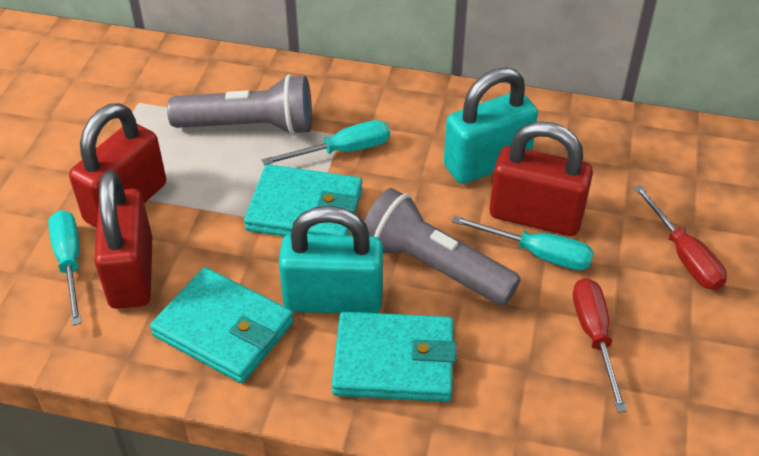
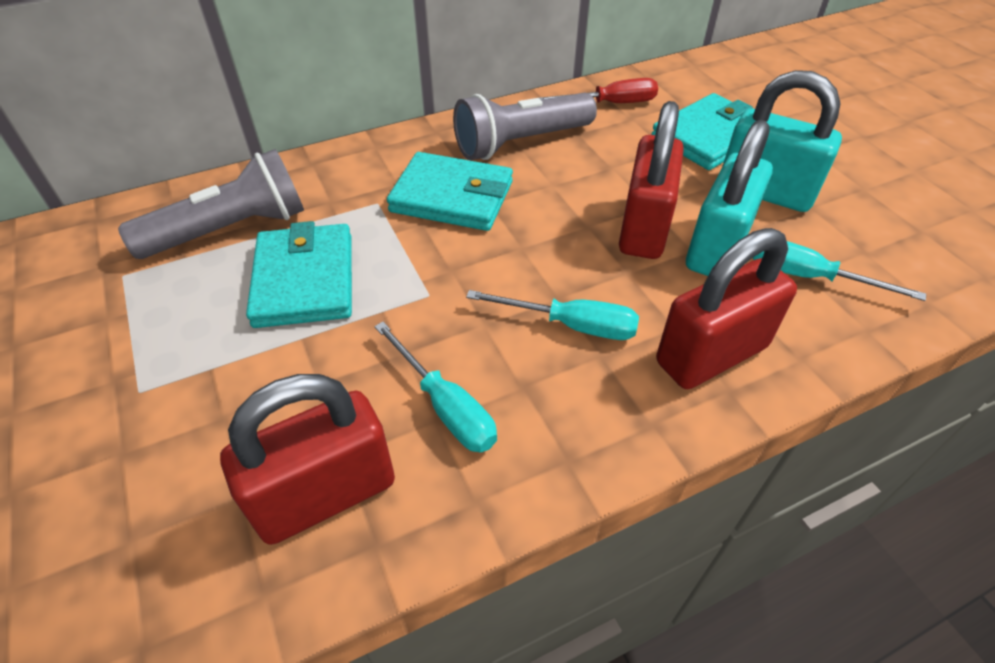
red screwdriver: 2 -> 1

